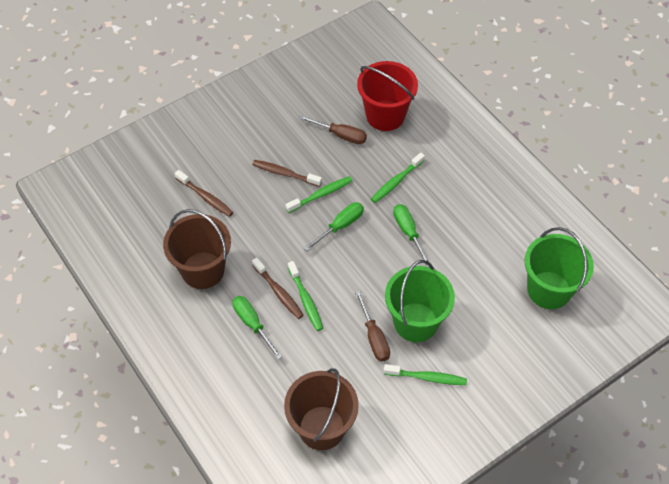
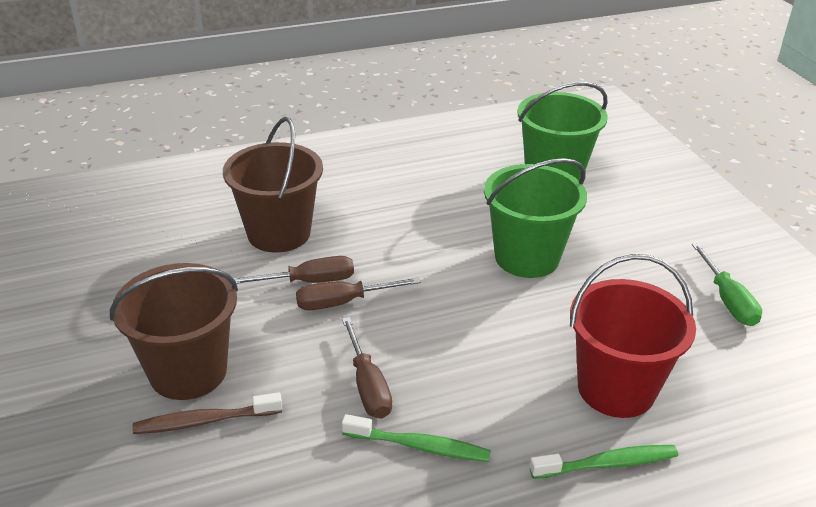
brown screwdriver: 2 -> 3
brown toothbrush: 3 -> 1
green screwdriver: 3 -> 1
green toothbrush: 4 -> 2

